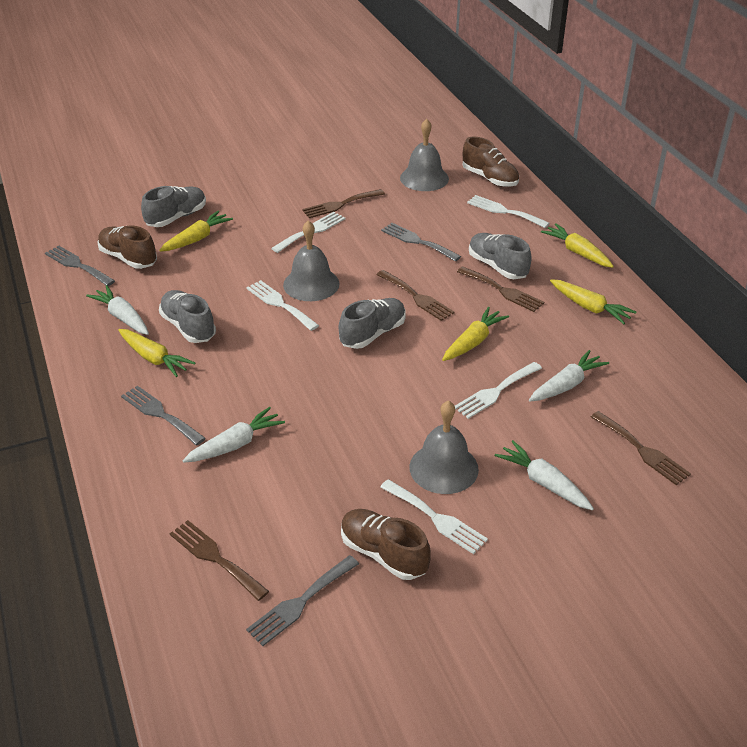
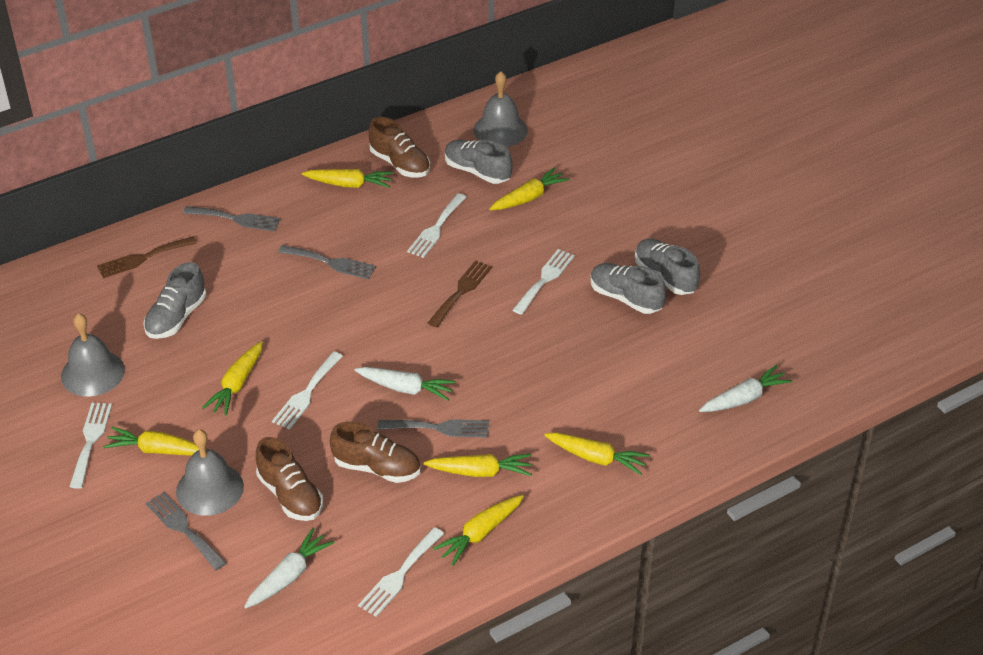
brown fork: 5 -> 2
white carrot: 4 -> 3
yellow carrot: 5 -> 7

